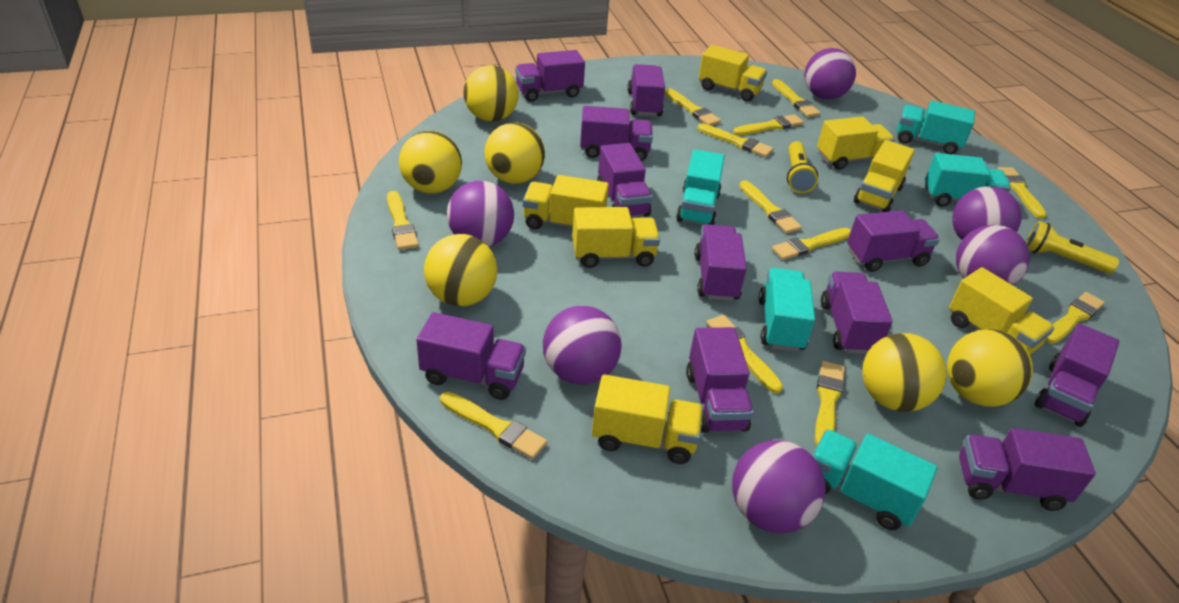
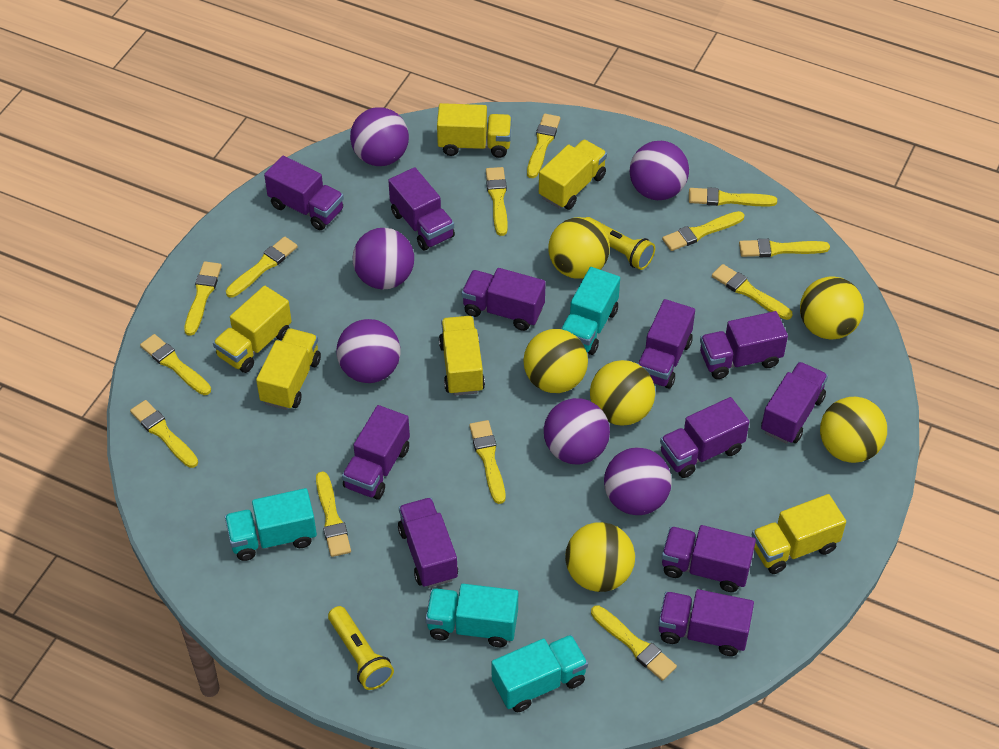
turquoise truck: 5 -> 4
yellow brush: 12 -> 13
yellow truck: 7 -> 6

